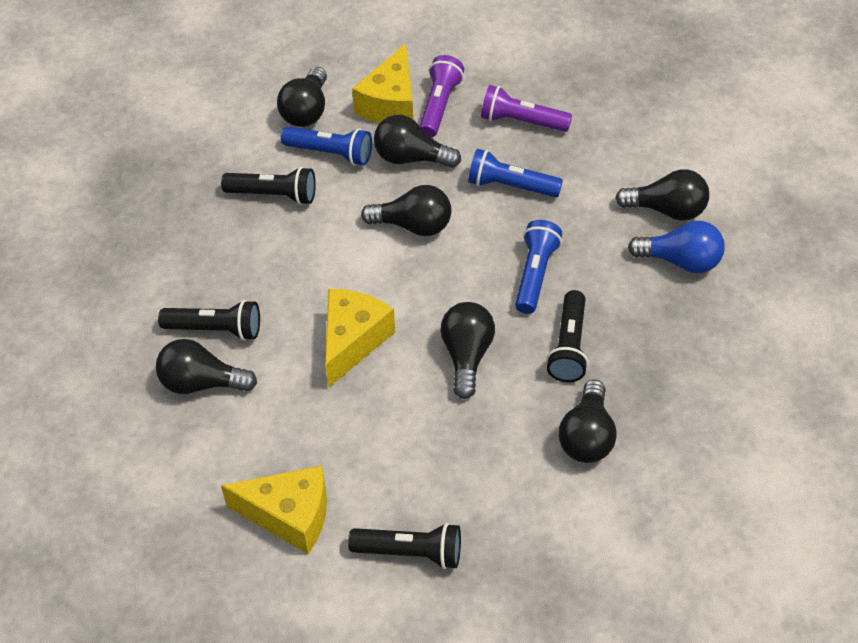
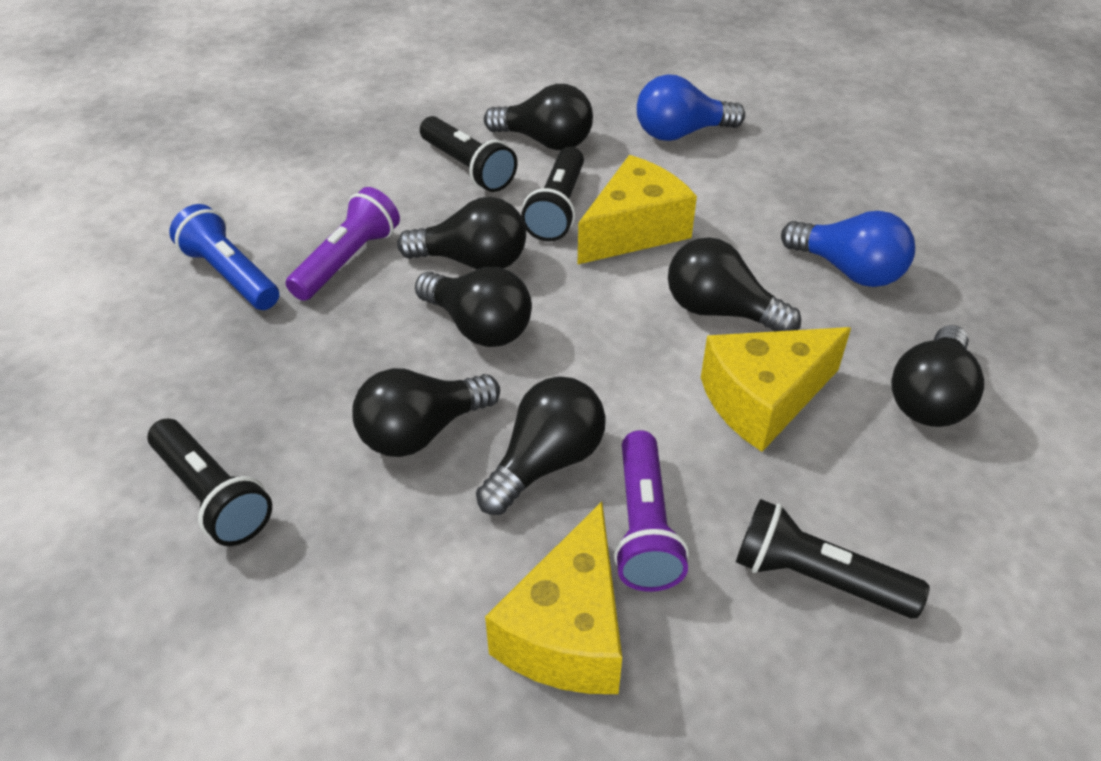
blue flashlight: 3 -> 1
blue light bulb: 1 -> 2

